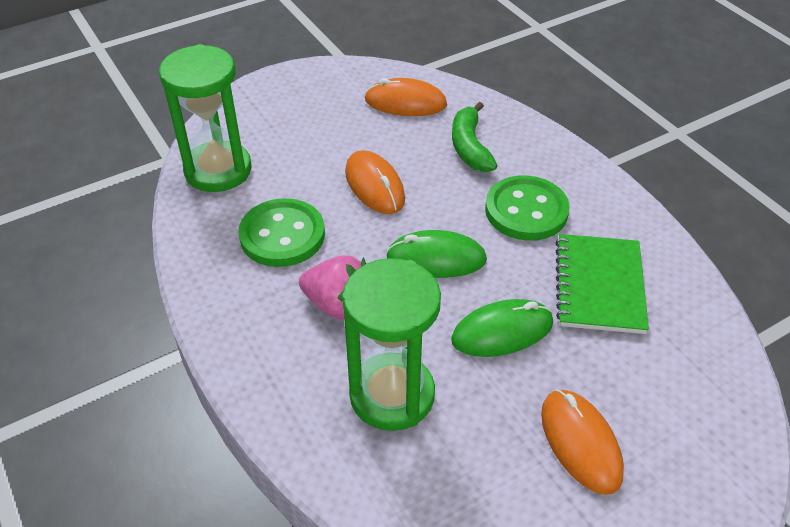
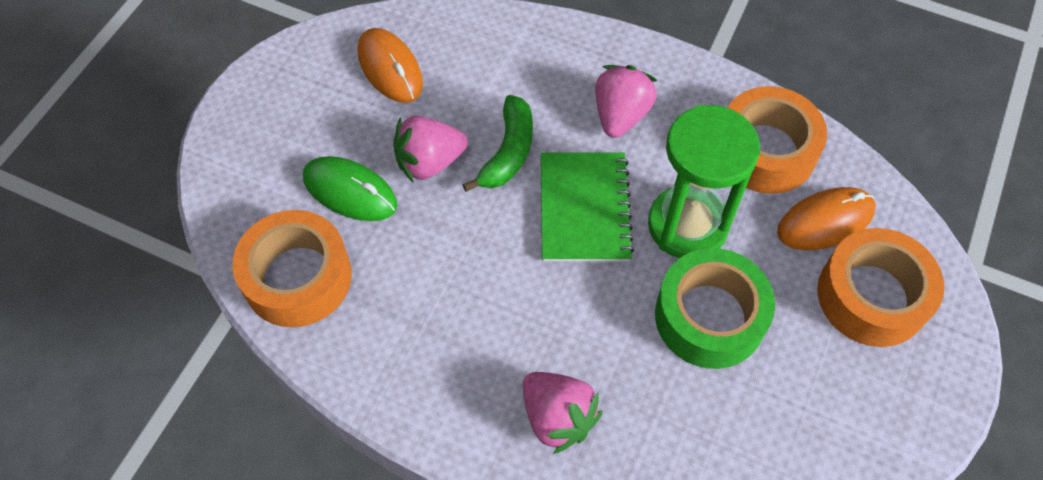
green button: 2 -> 0
green hourglass: 2 -> 1
green mouse: 2 -> 1
green tape: 0 -> 1
orange mouse: 3 -> 2
orange tape: 0 -> 3
pink strawberry: 1 -> 3

